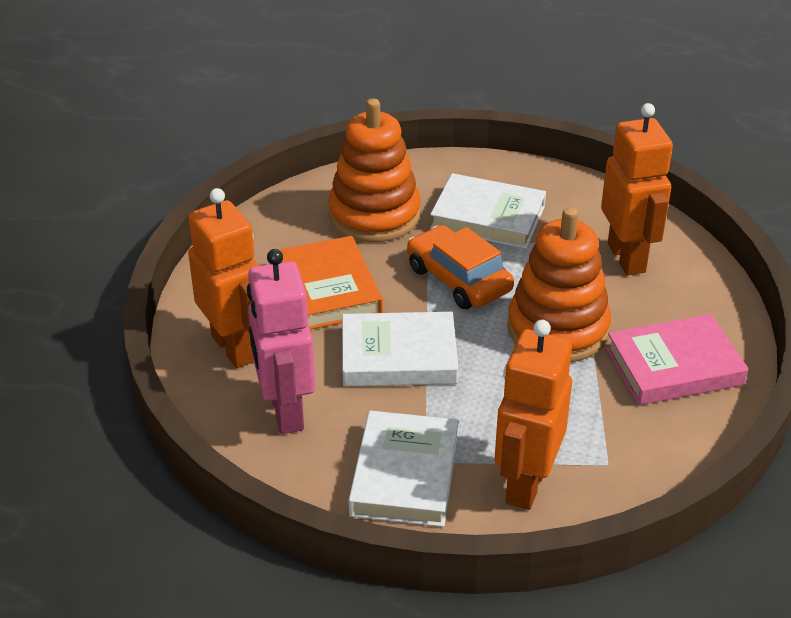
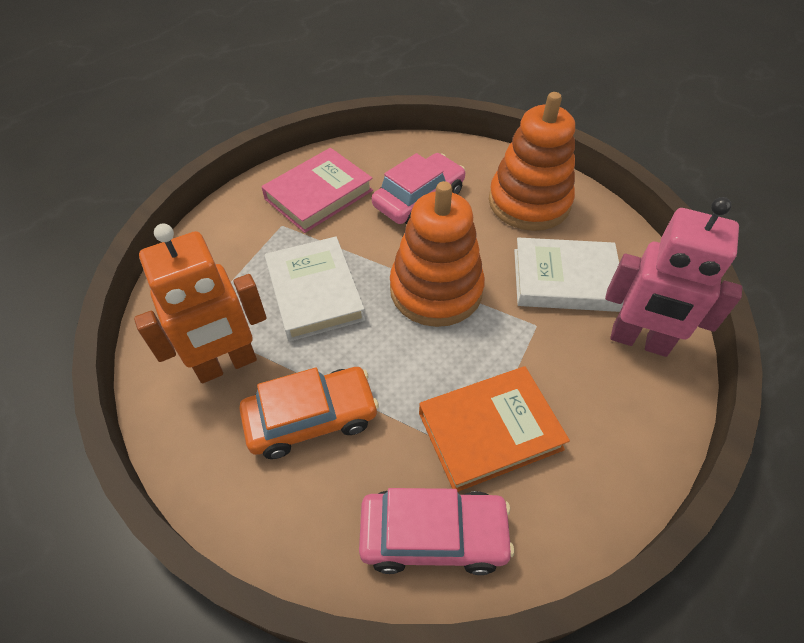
orange robot: 3 -> 1
pink car: 0 -> 2
white book: 3 -> 2

